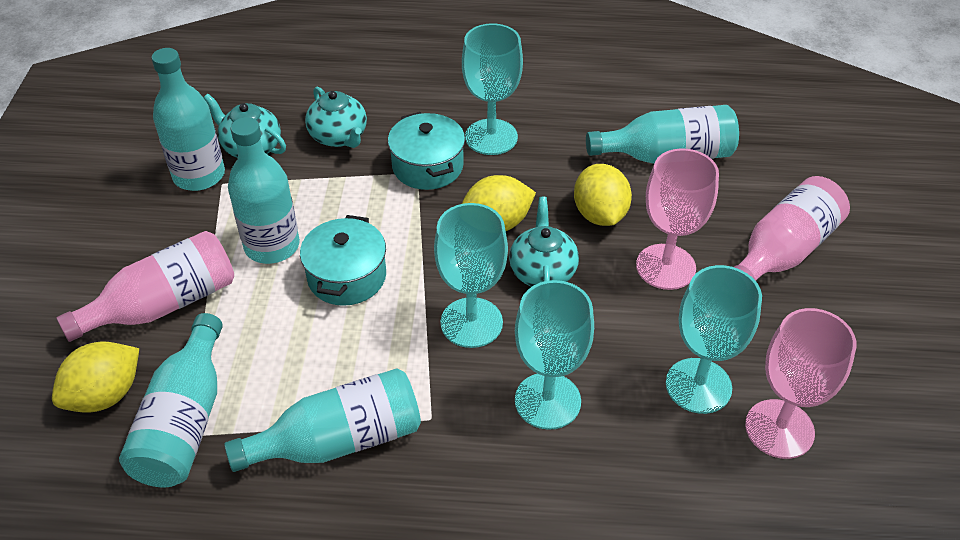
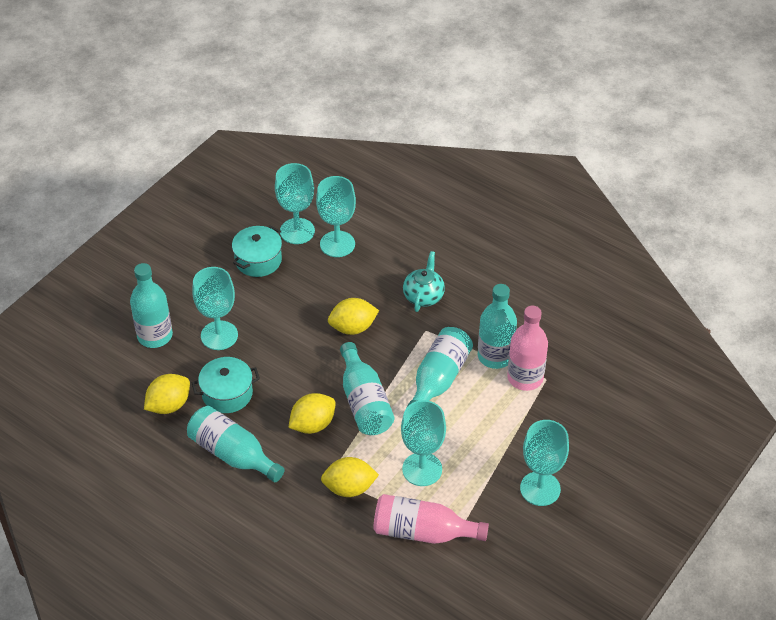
pink goblet: 2 -> 0
turquoise goblet: 4 -> 5
turquoise teapot: 3 -> 1
yellow lemon: 3 -> 4

